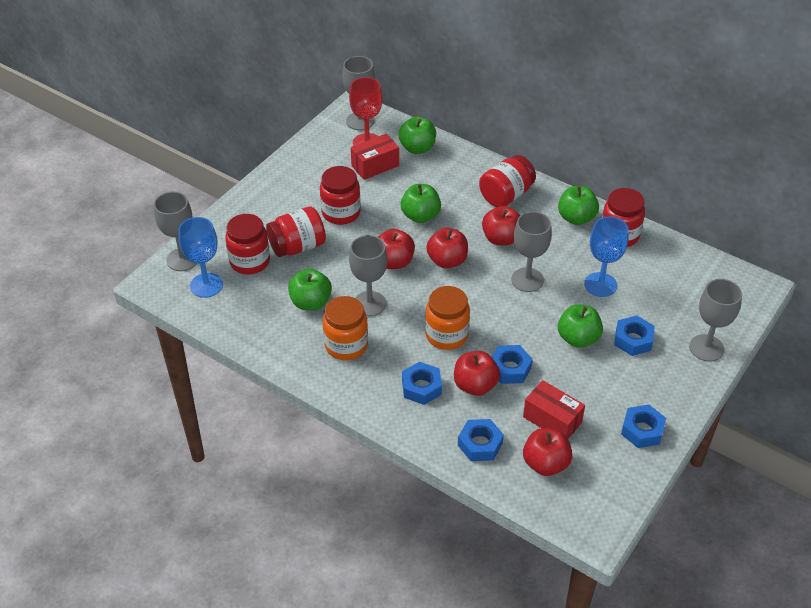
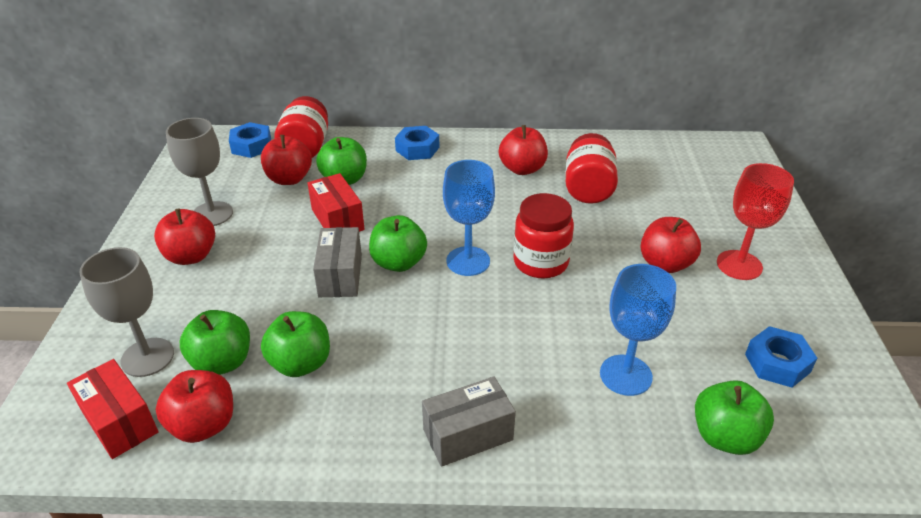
blue nut: 5 -> 3
grey box: 0 -> 2
grey goblet: 5 -> 2
orange jar: 2 -> 0
red jar: 5 -> 3

